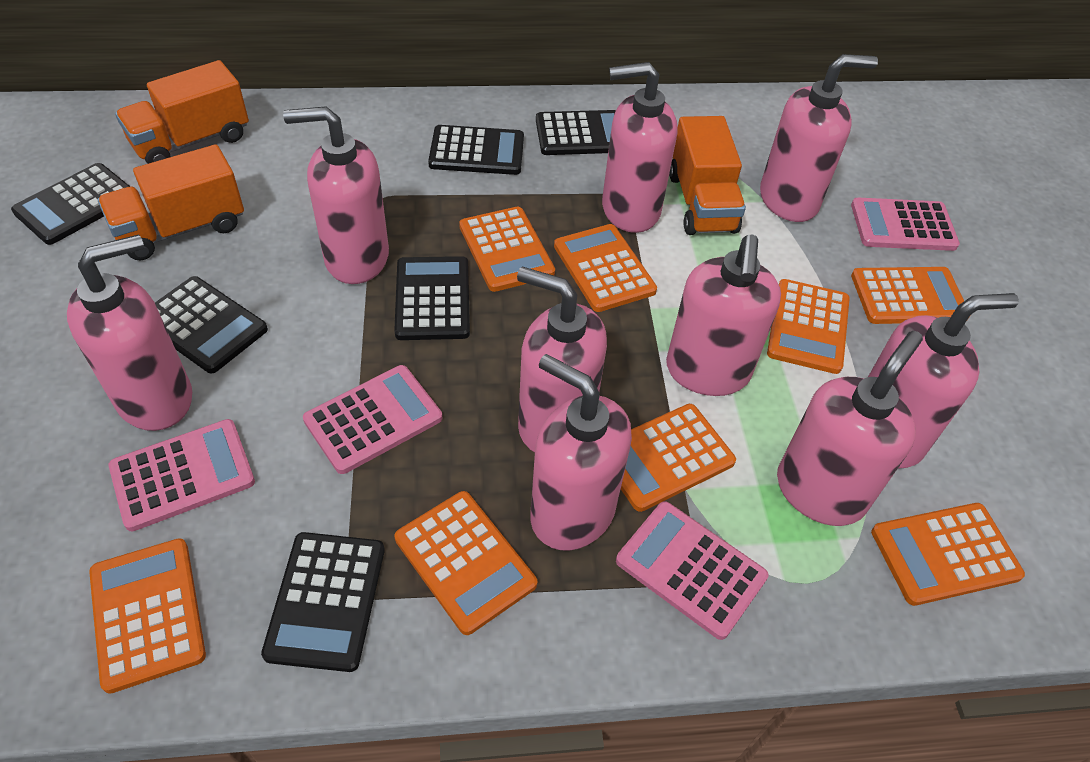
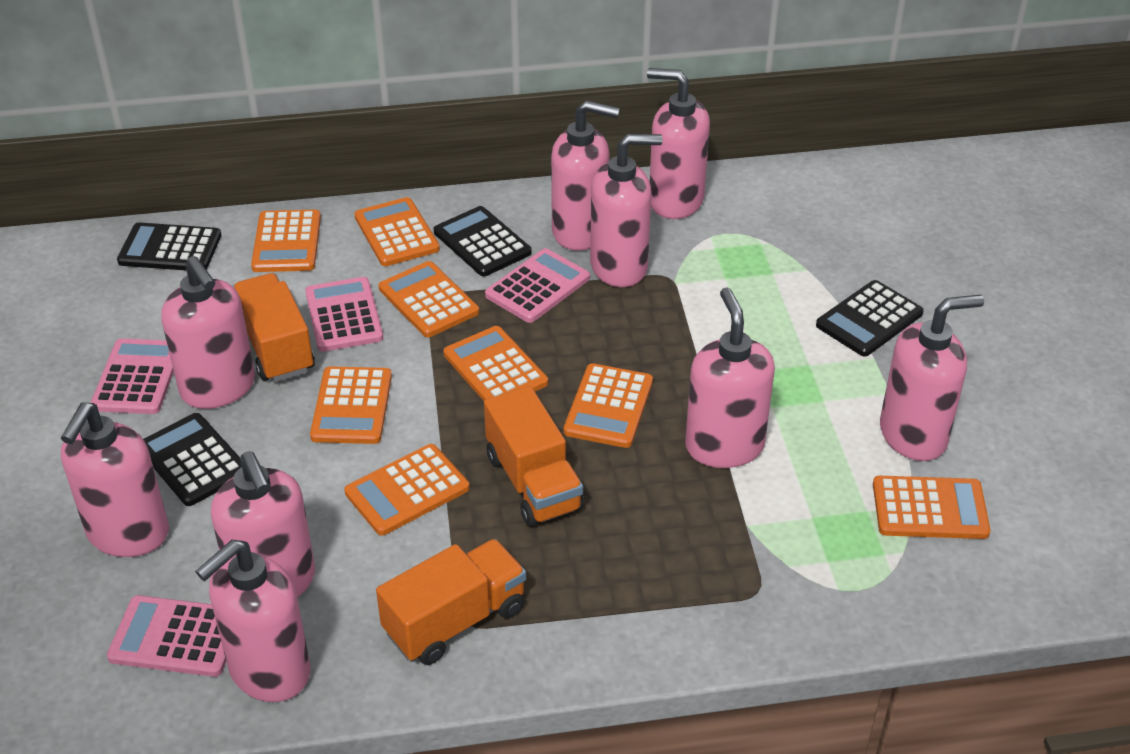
black calculator: 6 -> 4

